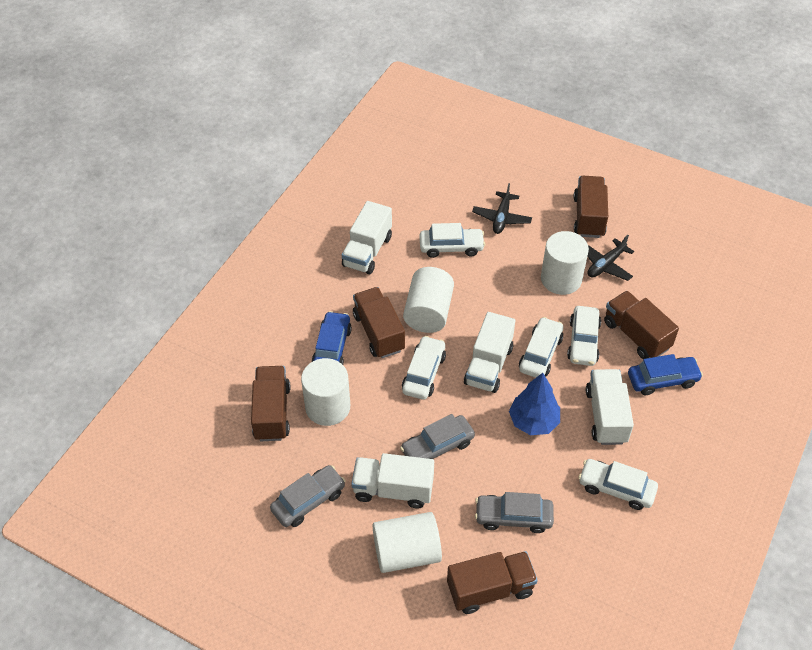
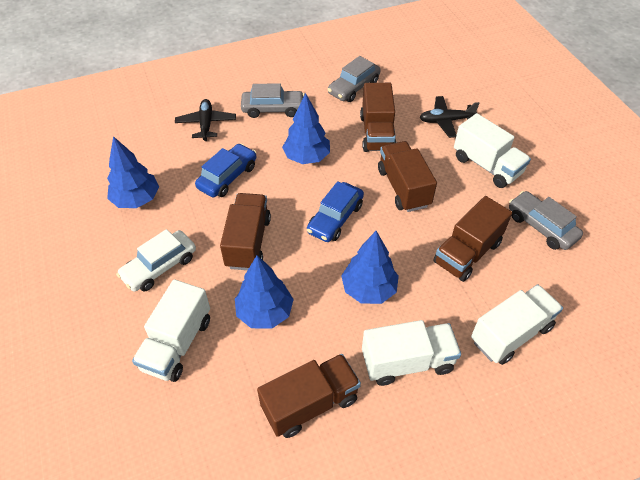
blue tree: 1 -> 4
white car: 5 -> 1
white cylinder: 4 -> 0

